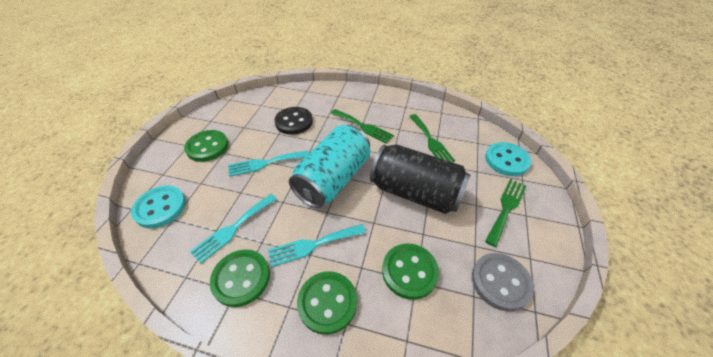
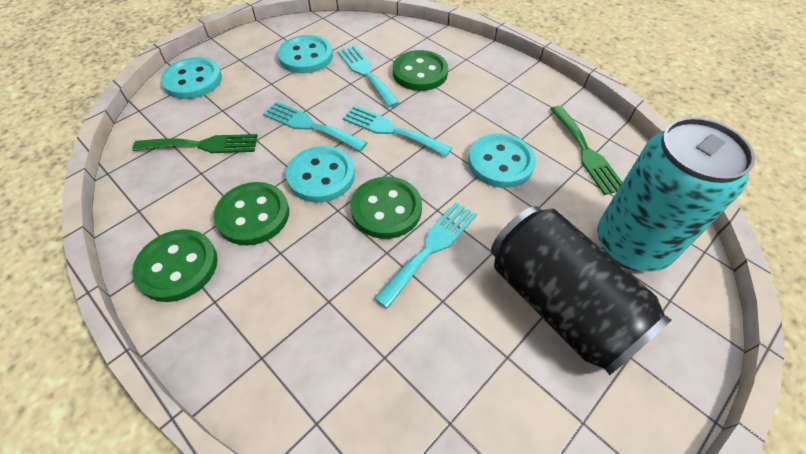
black button: 1 -> 0
green fork: 3 -> 2
grey button: 1 -> 0
turquoise button: 2 -> 4
turquoise fork: 3 -> 4

